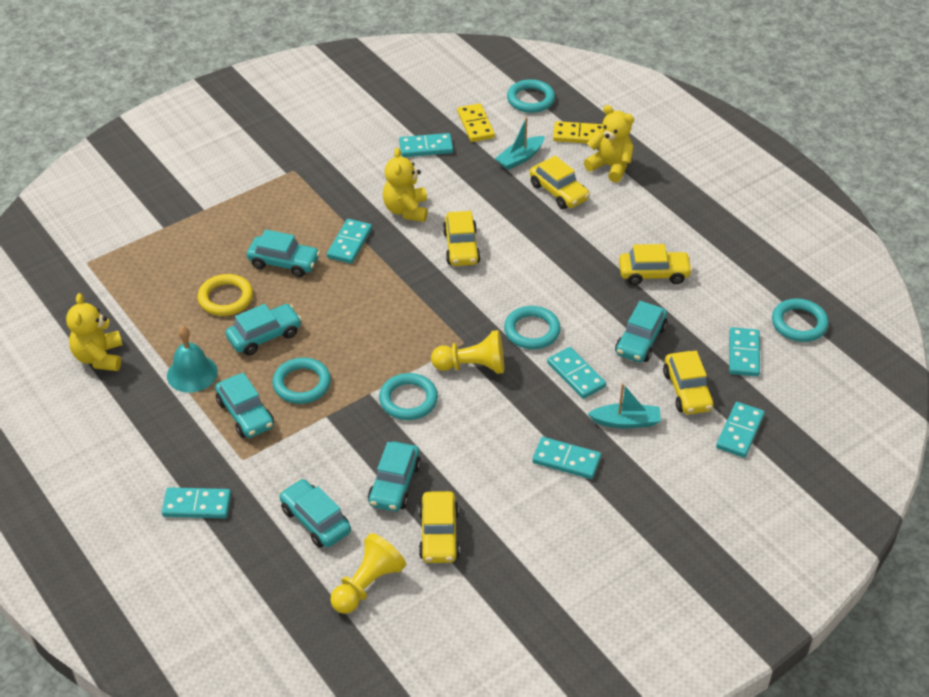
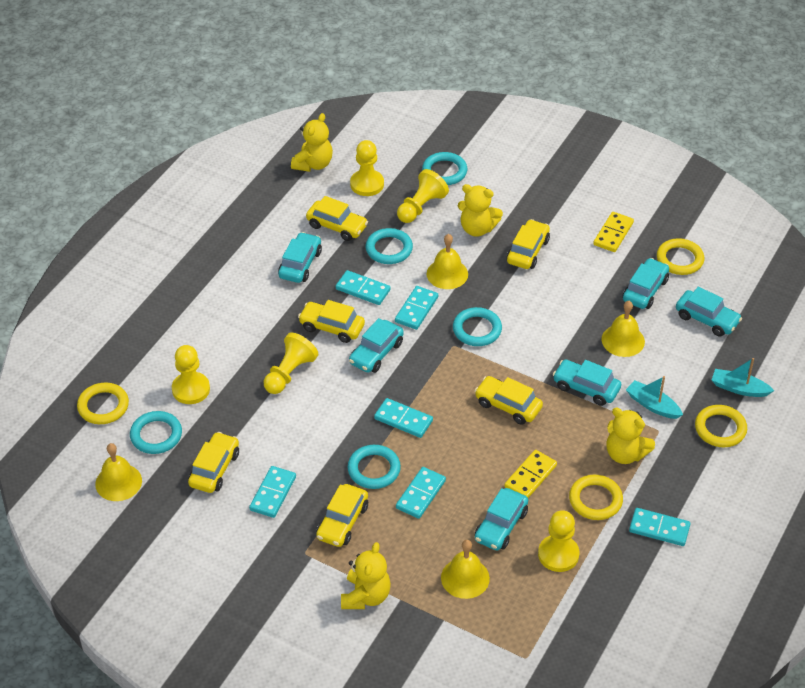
turquoise bell: 1 -> 0
turquoise domino: 7 -> 6
yellow bell: 0 -> 4
yellow car: 5 -> 6
yellow pawn: 2 -> 5
yellow ring: 1 -> 4
yellow teddy bear: 3 -> 4

